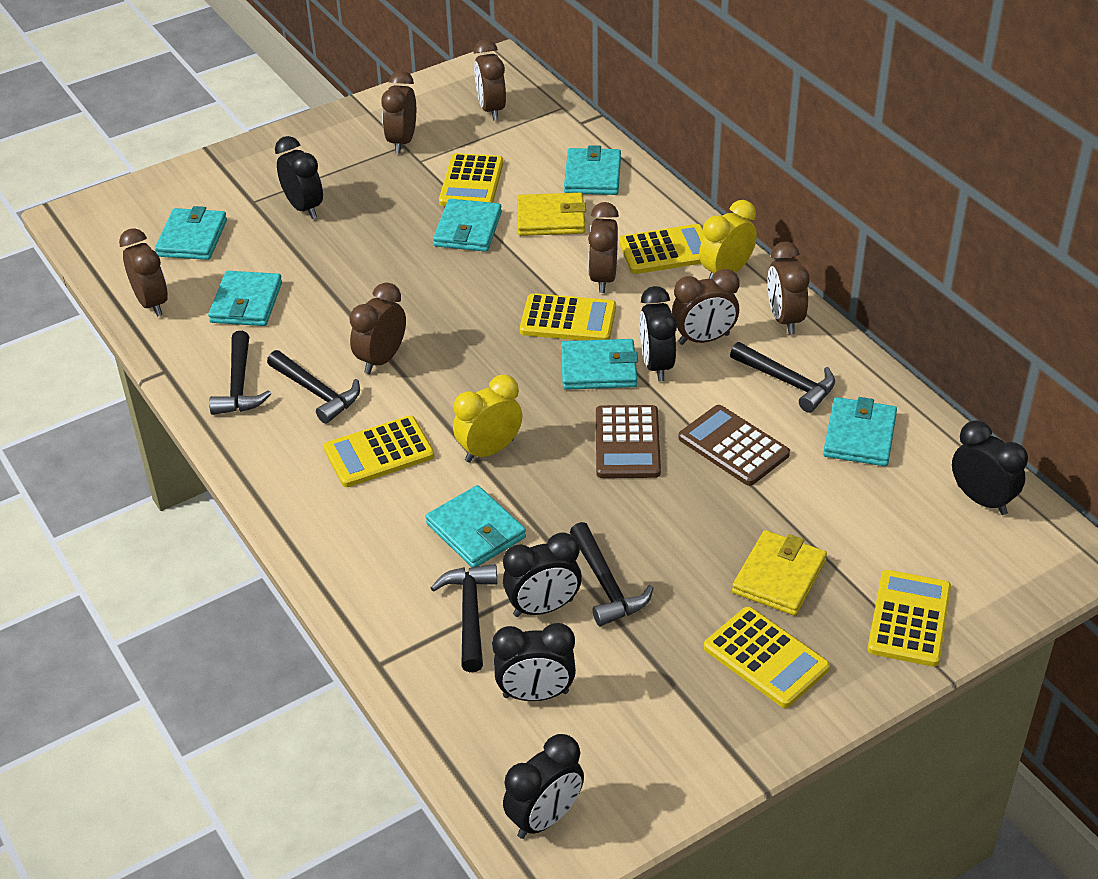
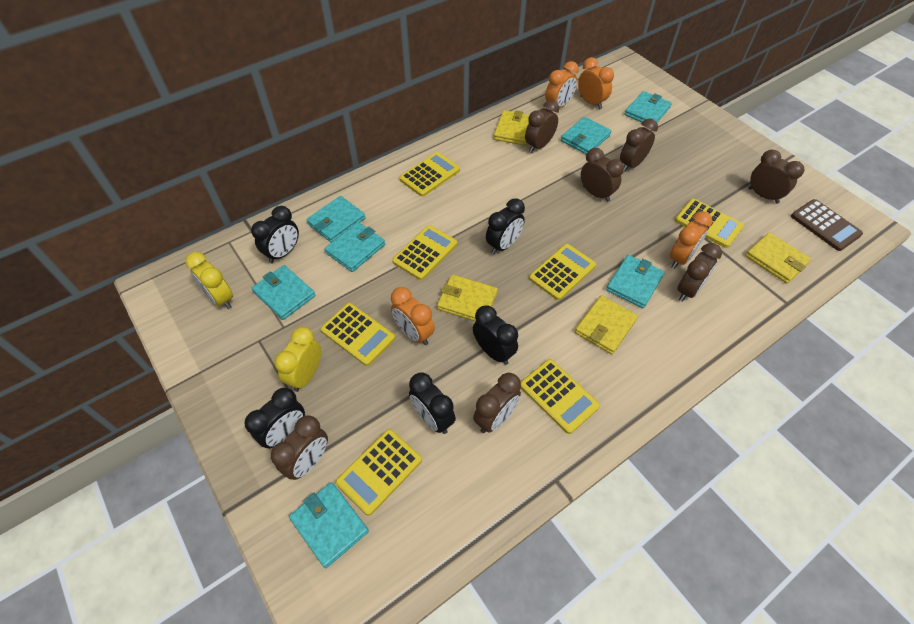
black clock: 6 -> 5
black hammer: 5 -> 0
brown calculator: 2 -> 1
orange clock: 0 -> 4
yellow calculator: 6 -> 7
yellow wallet: 2 -> 4

